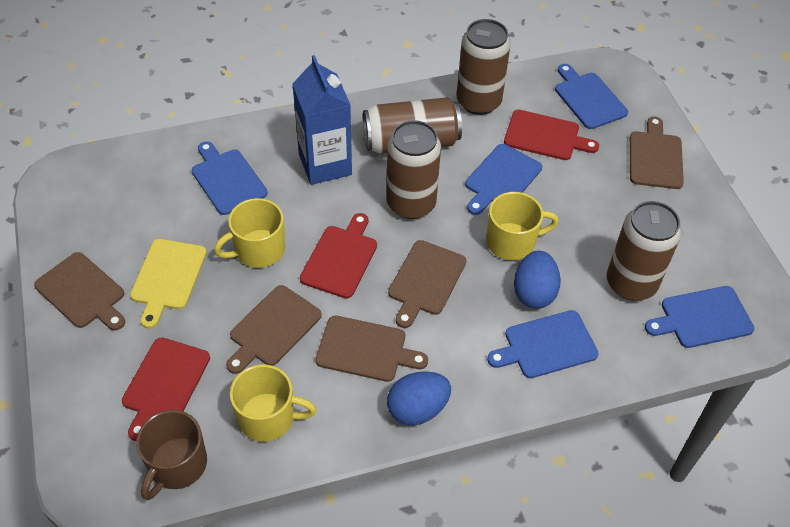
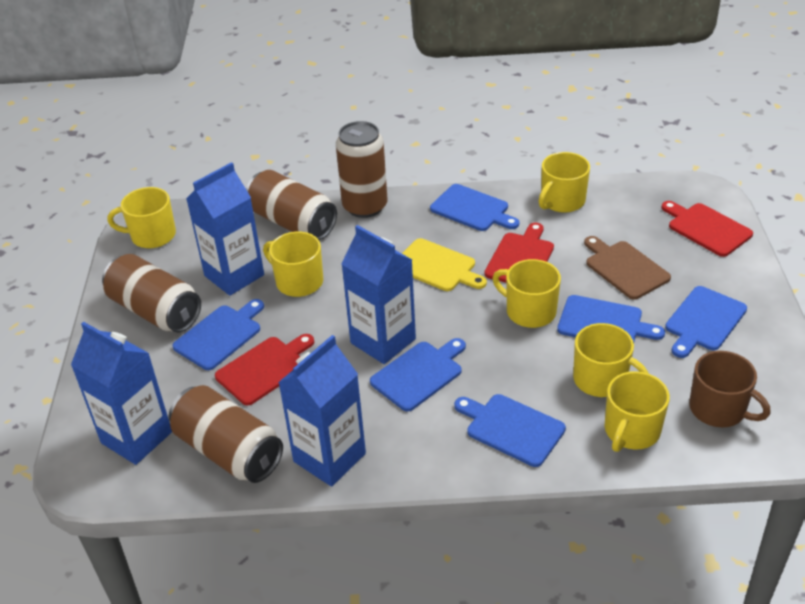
blue carton: 1 -> 4
blue cutting board: 5 -> 6
blue egg: 2 -> 0
brown cutting board: 5 -> 1
yellow mug: 3 -> 6

